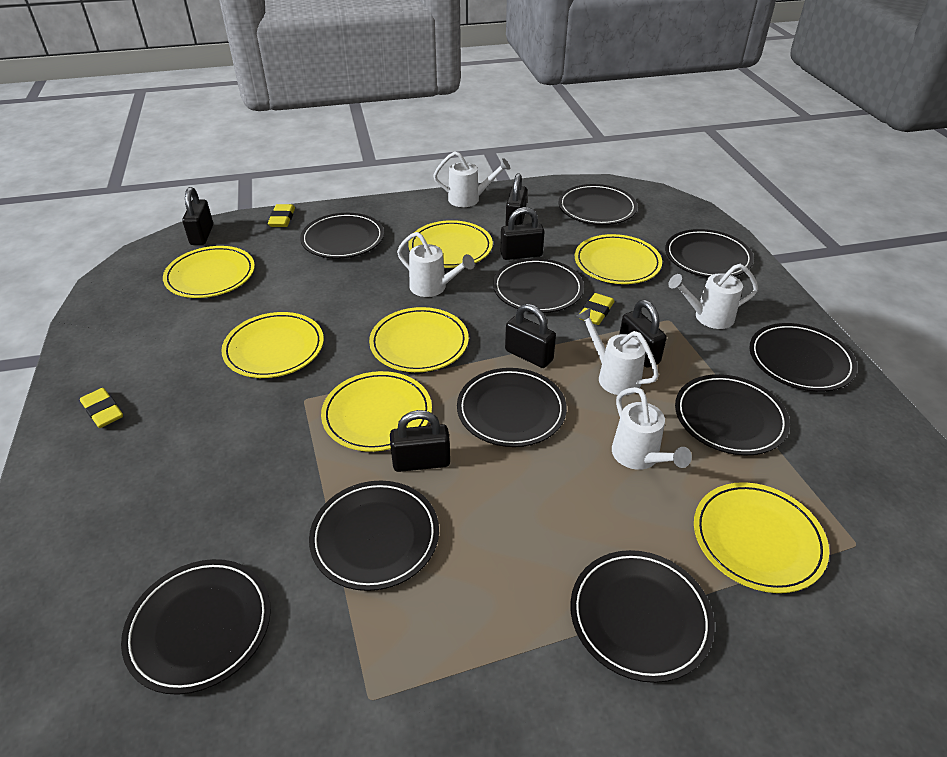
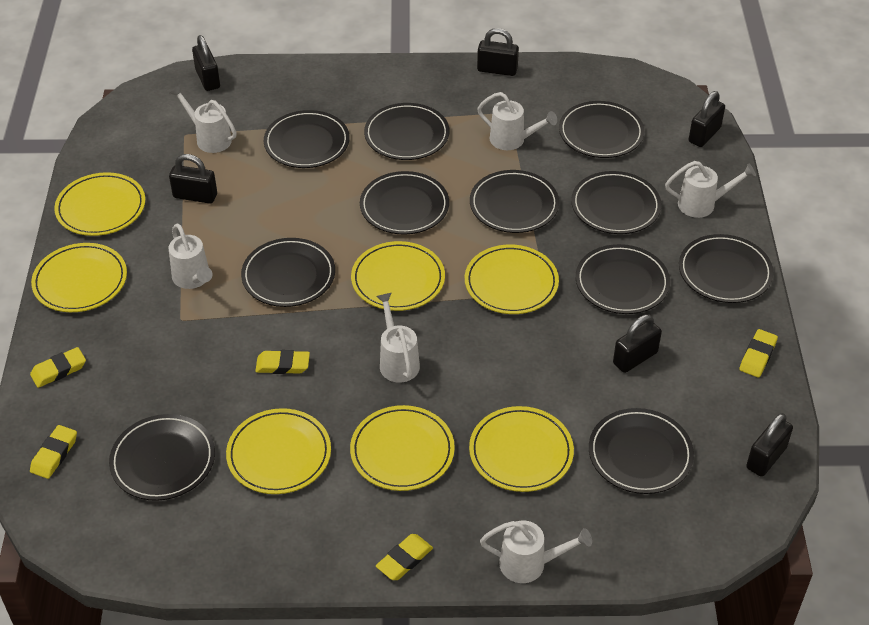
black plate: 10 -> 11
white watering can: 5 -> 6
yellow eraser: 3 -> 5

